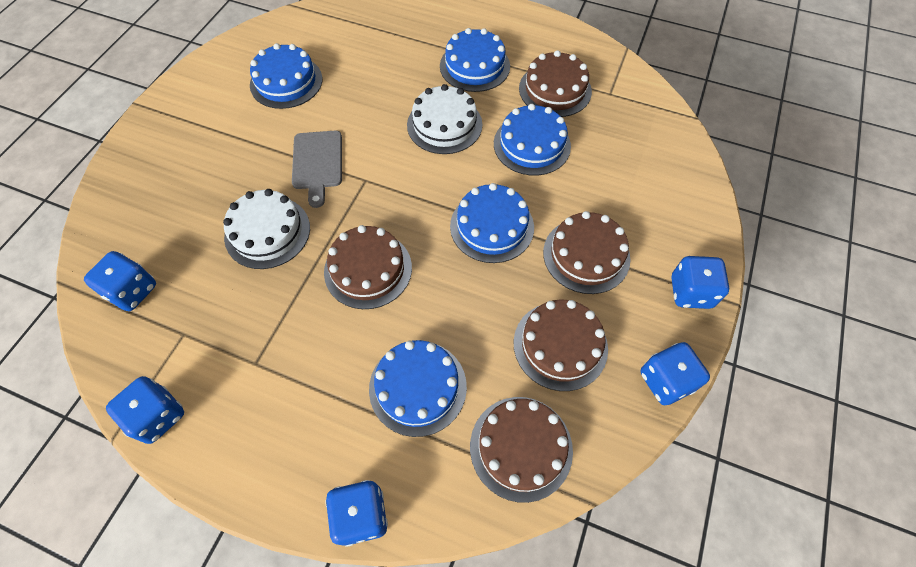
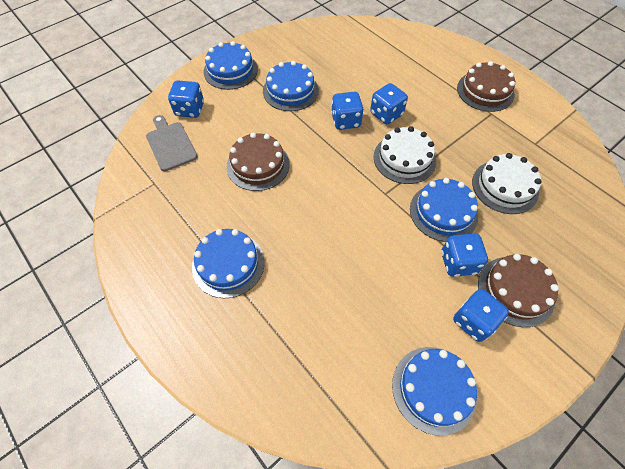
brown cake: 5 -> 3

